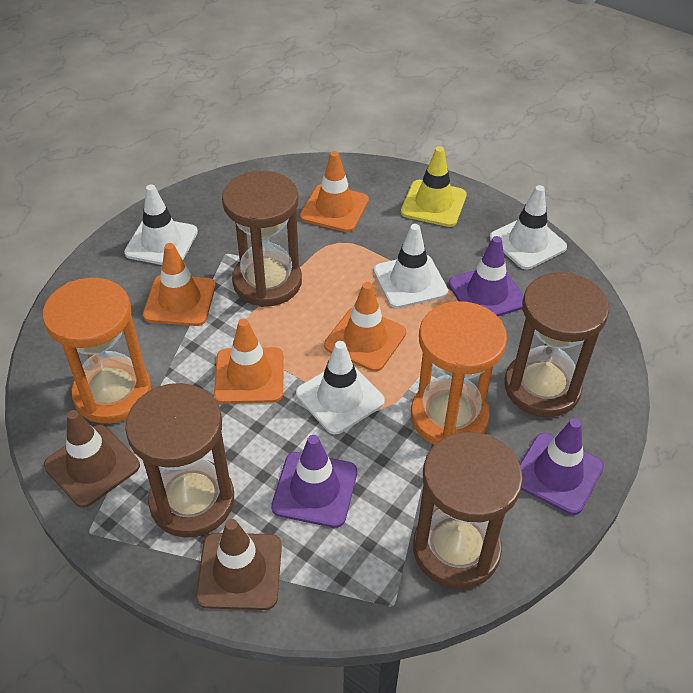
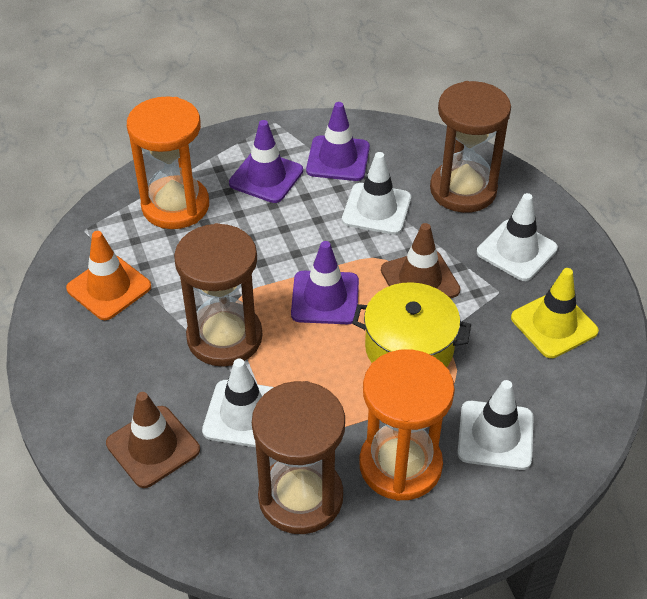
brown hourglass: 4 -> 3
orange traffic cone: 4 -> 1
yellow pot: 0 -> 1

